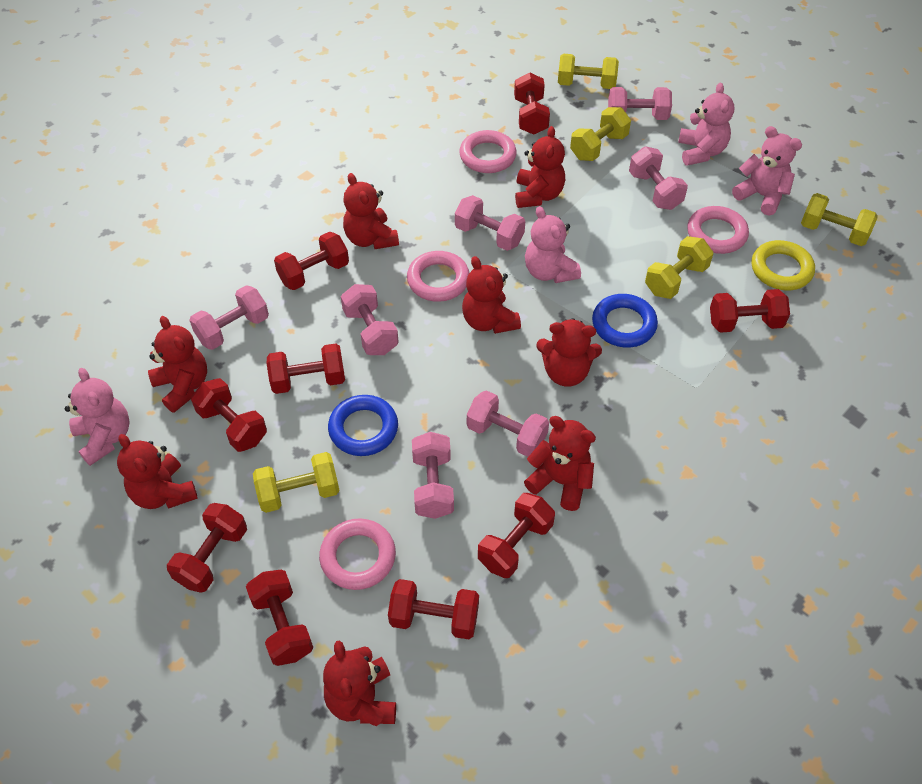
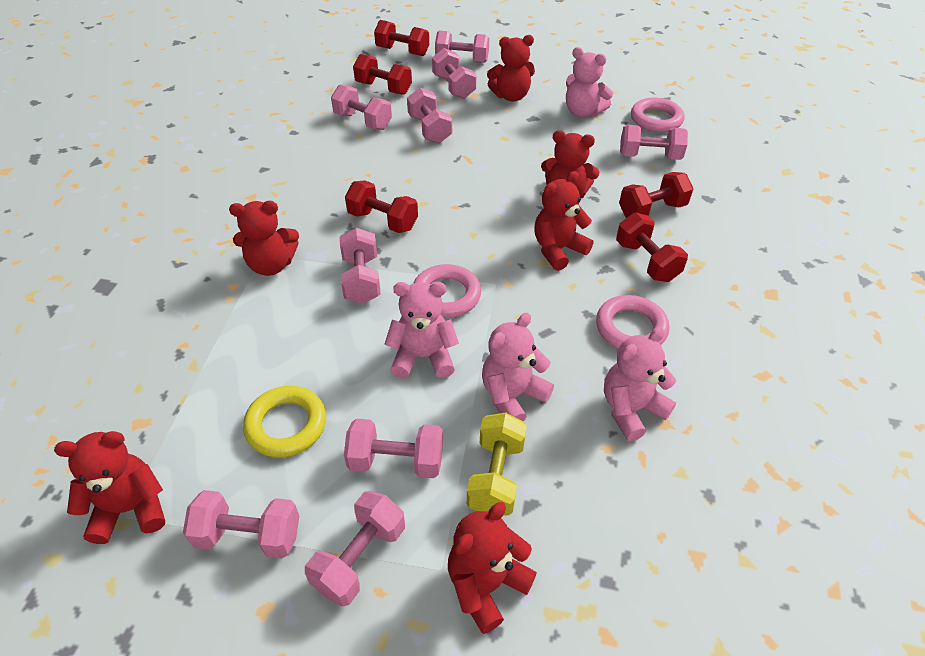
blue ring: 2 -> 0
pink dumbbell: 7 -> 9
pink ring: 4 -> 3
red dumbbell: 9 -> 5
red teddy bear: 8 -> 6
yellow dumbbell: 5 -> 1

